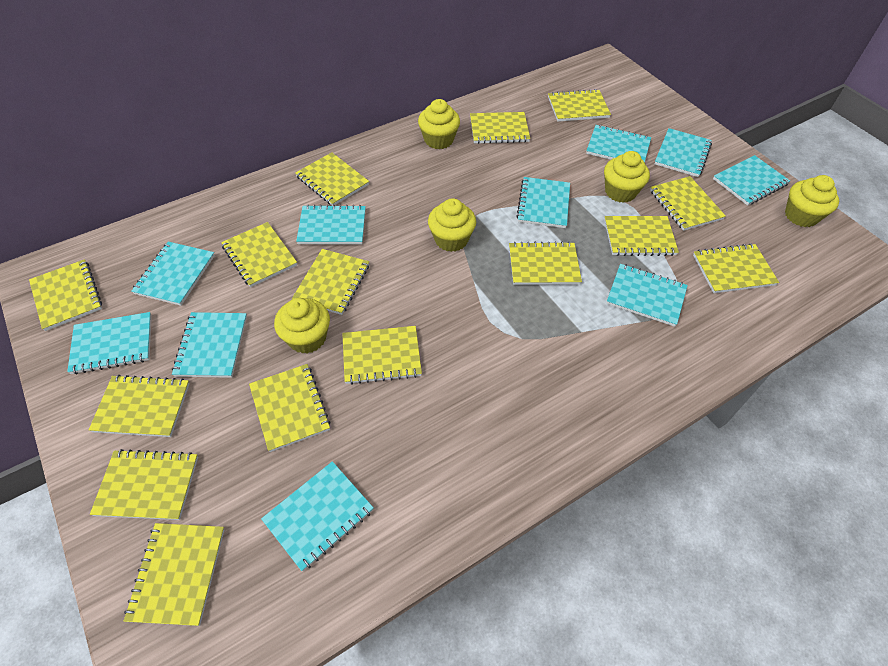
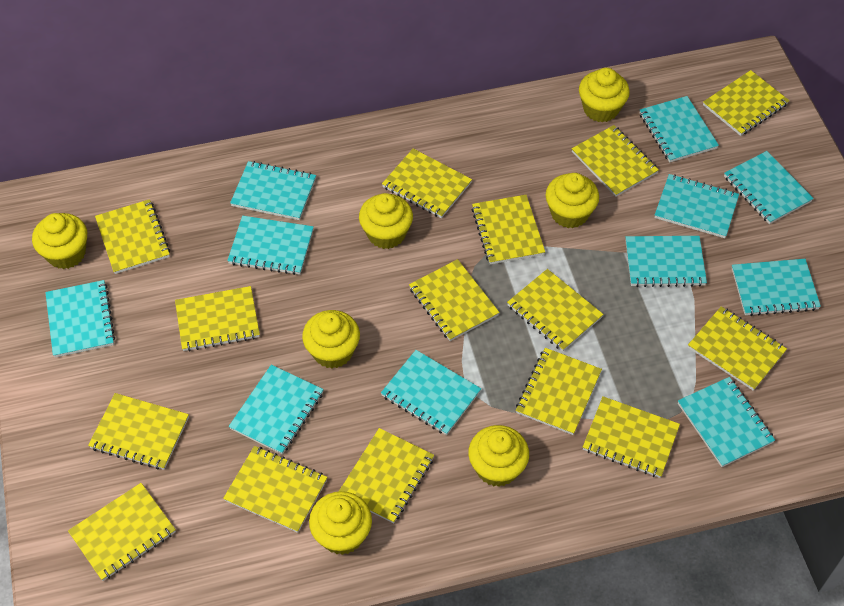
turquoise notebook: 10 -> 11
yellow cupcake: 5 -> 7

